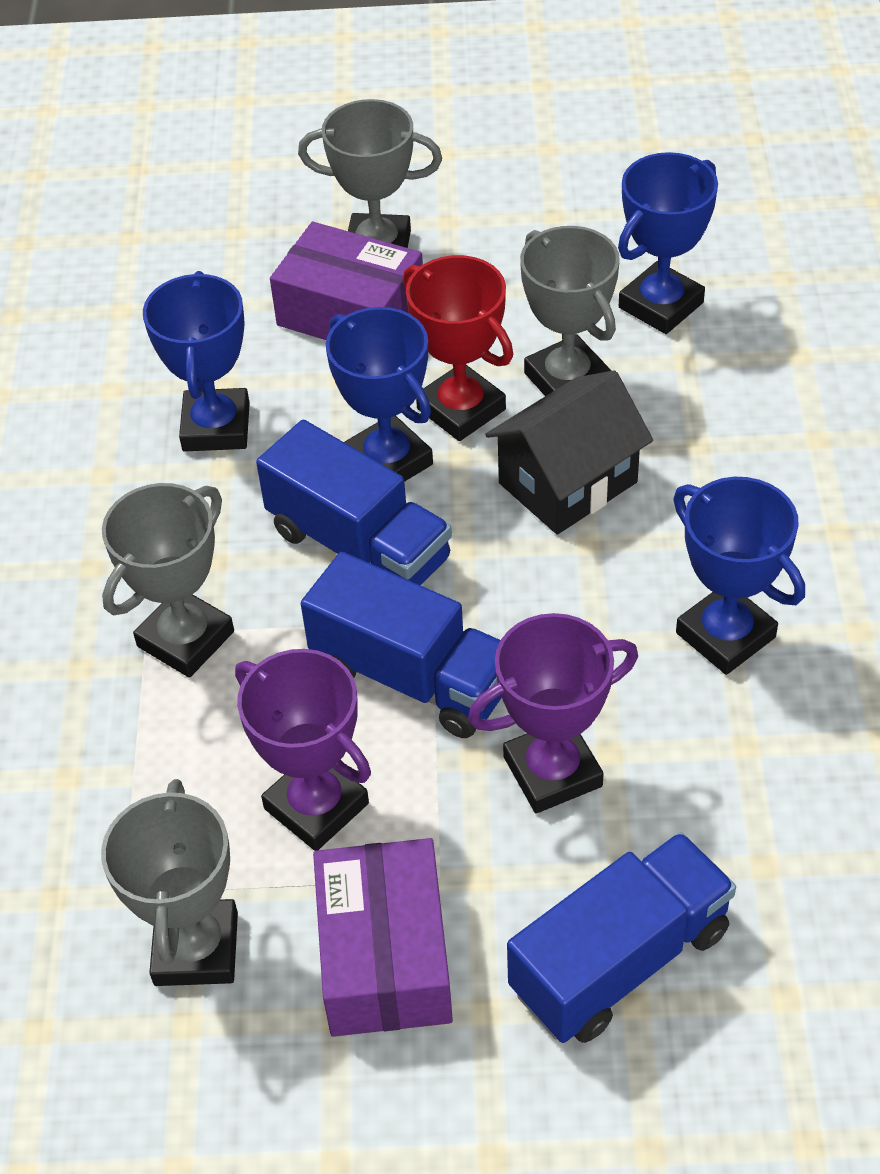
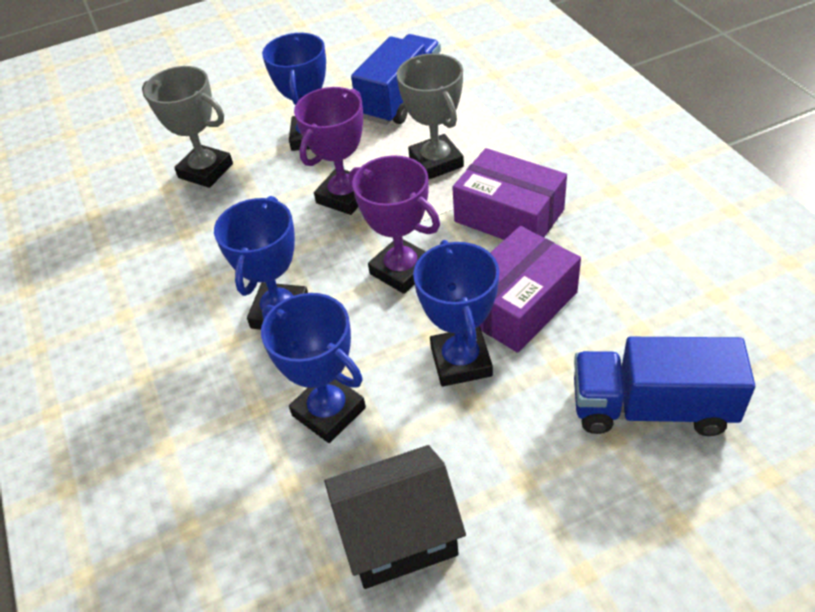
blue truck: 3 -> 2
grey trophy: 4 -> 2
red trophy: 1 -> 0

